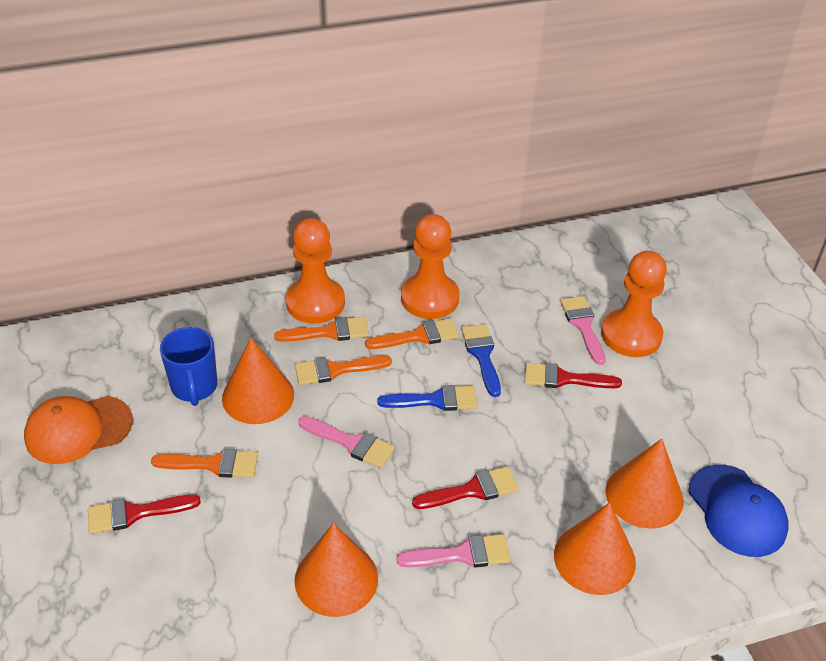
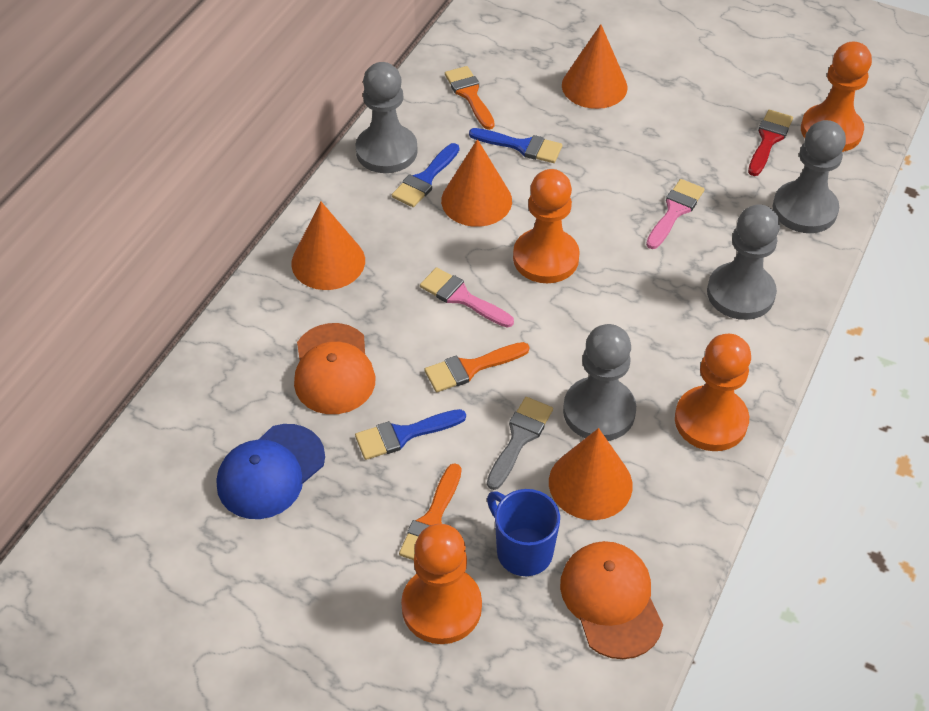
blue brush: 2 -> 3
grey brush: 0 -> 1
grey pawn: 0 -> 4
orange brush: 4 -> 3
orange cap: 1 -> 2
orange pawn: 3 -> 4
pink brush: 3 -> 2
red brush: 3 -> 1

